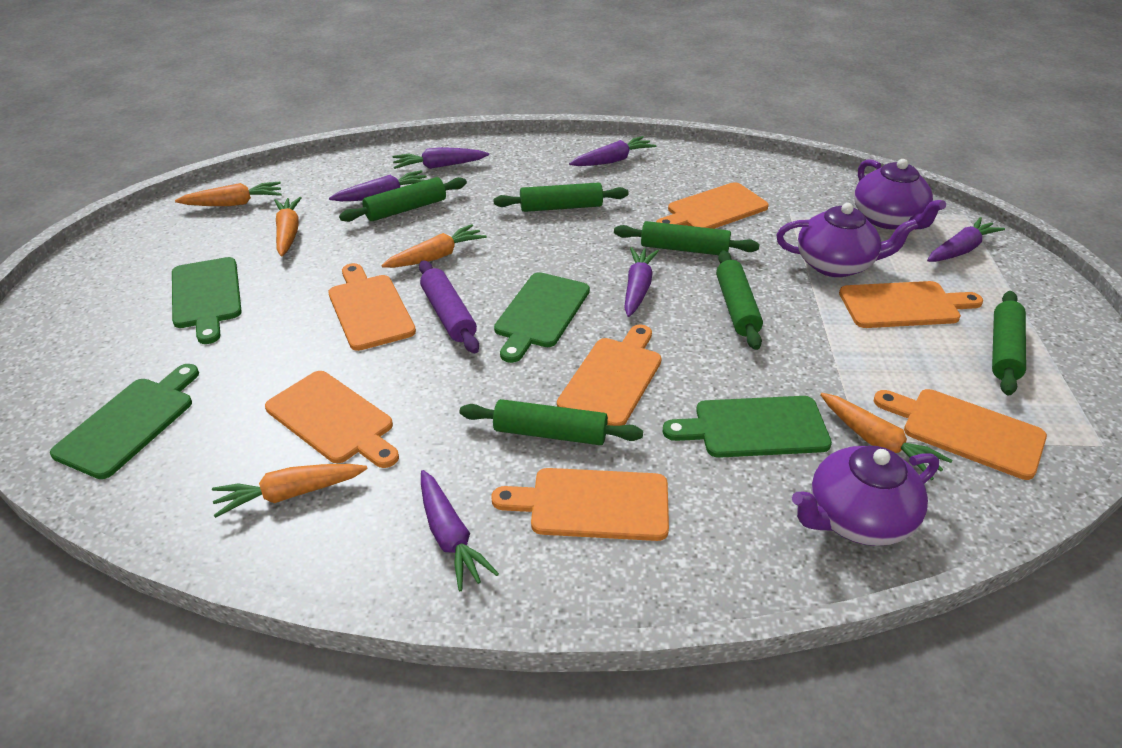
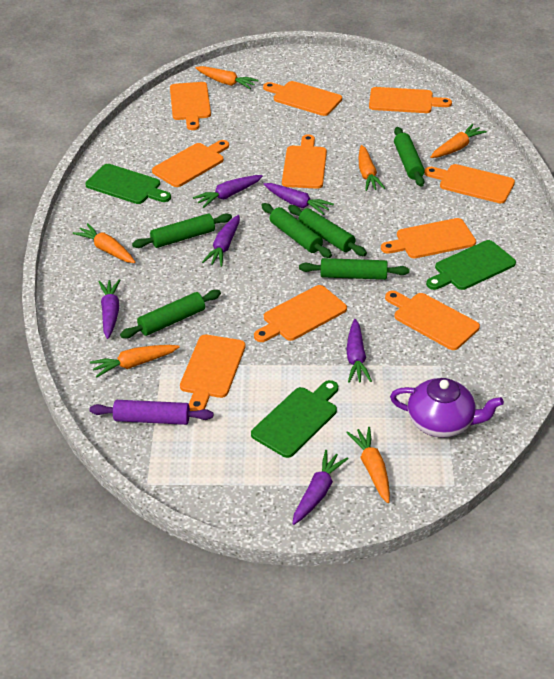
green cutting board: 4 -> 3
orange carrot: 5 -> 6
orange cutting board: 7 -> 10
purple teapot: 3 -> 1

